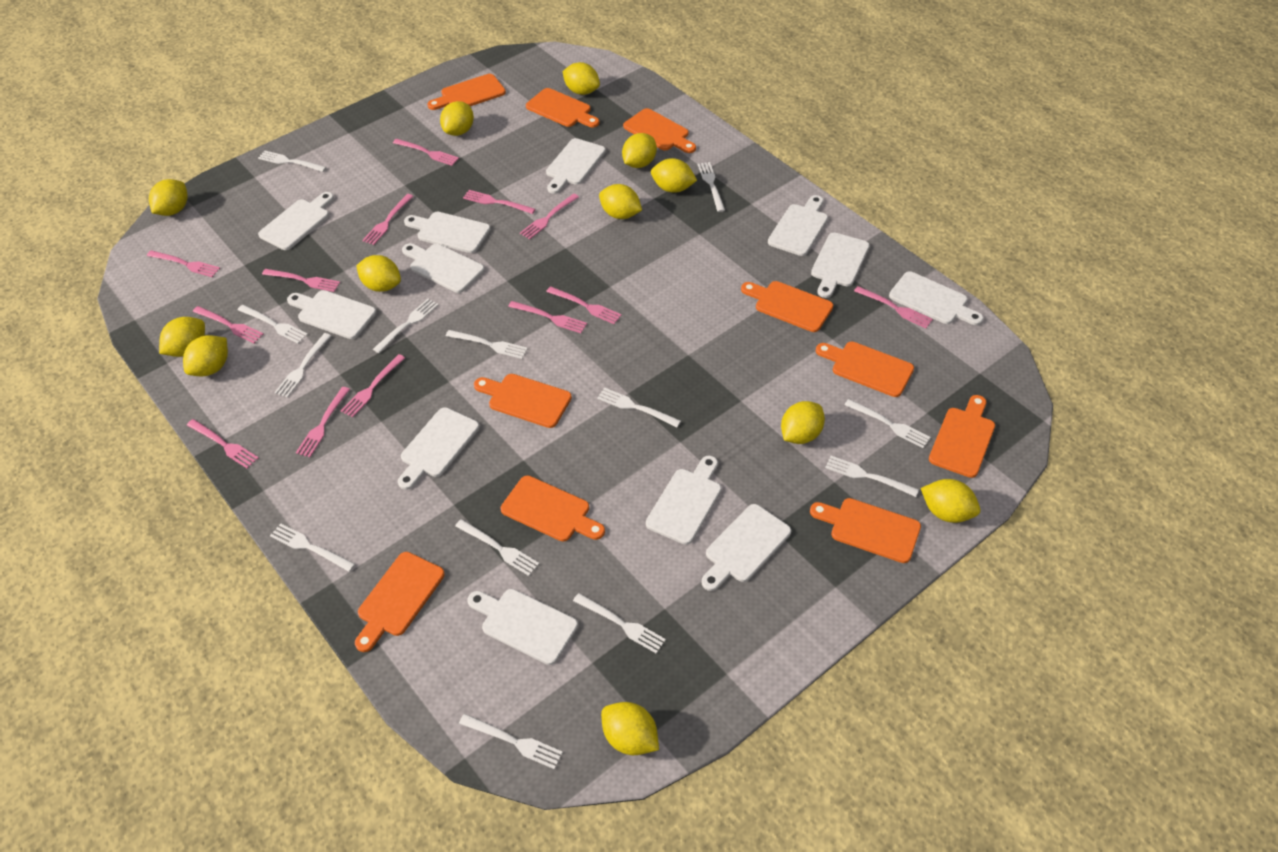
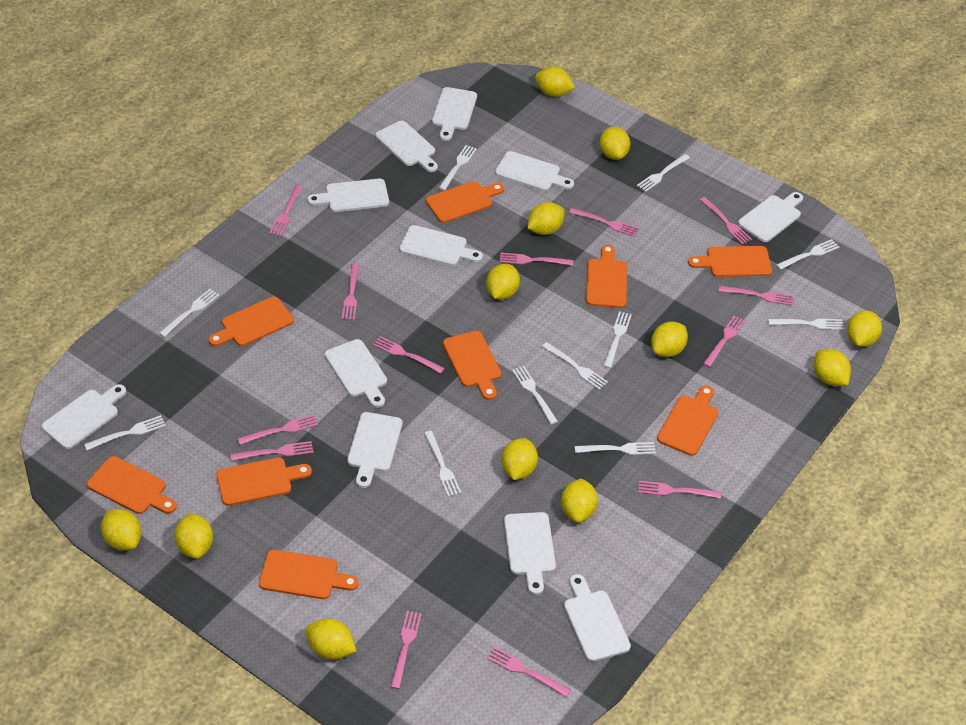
orange cutting board: 10 -> 9
white cutting board: 12 -> 11
white fork: 13 -> 11

